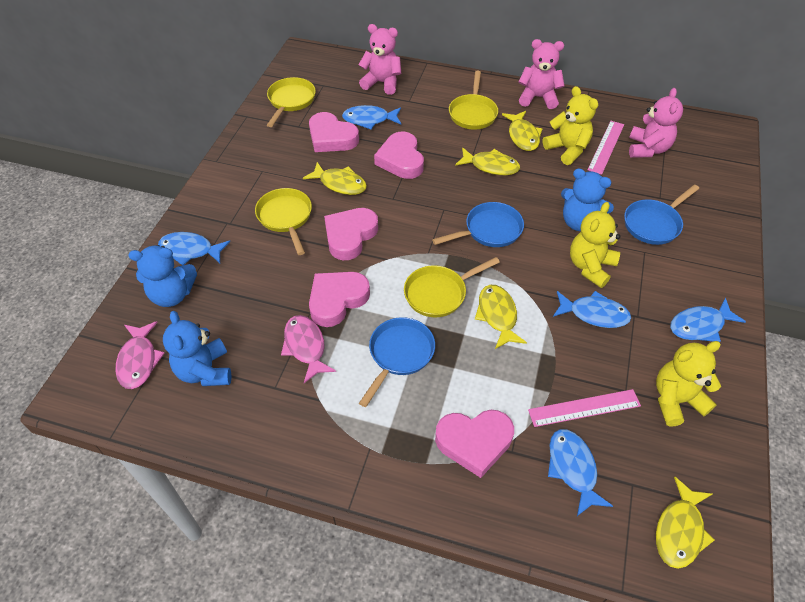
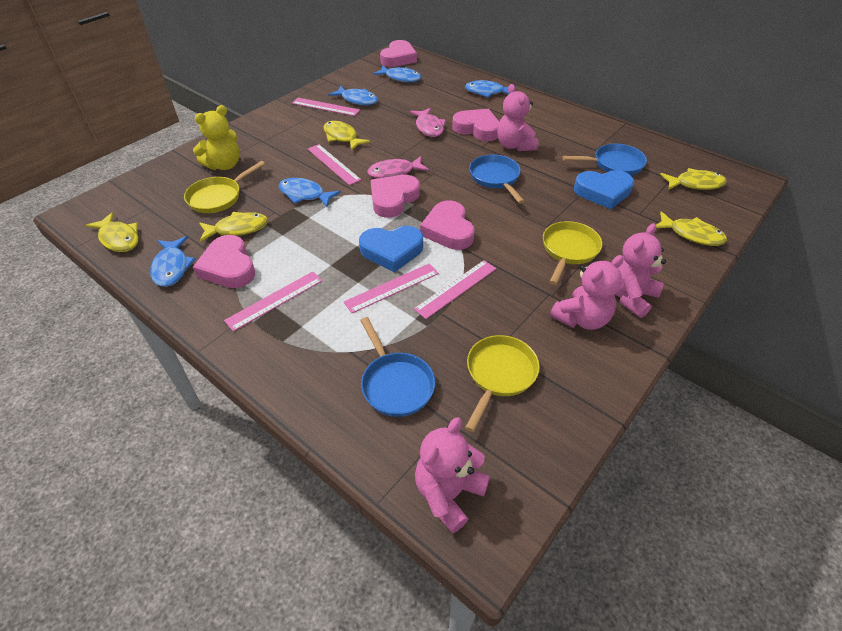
blue heart: 0 -> 2
blue teddy bear: 3 -> 0
pink ruler: 2 -> 5
pink teddy bear: 3 -> 4
yellow pan: 4 -> 3
yellow teddy bear: 3 -> 1

